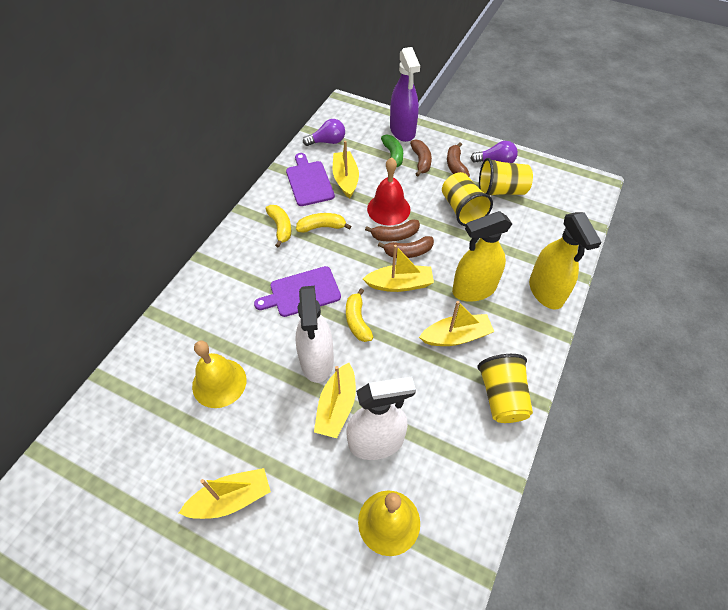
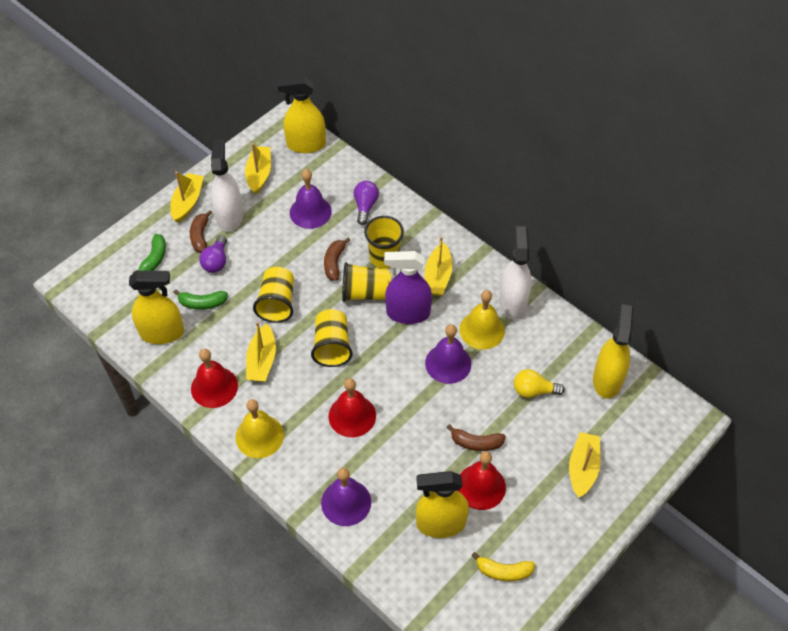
brown banana: 4 -> 3
green banana: 1 -> 2
purple bell: 0 -> 3
purple cutting board: 2 -> 0
red bell: 1 -> 3
yellow banana: 3 -> 1
yellow cup: 3 -> 4
yellow light bulb: 0 -> 1
yellow spray bottle: 2 -> 4

